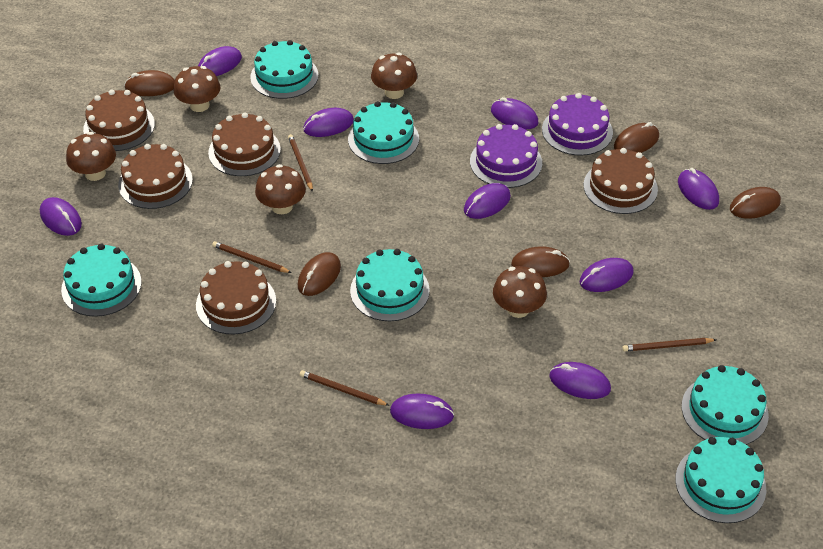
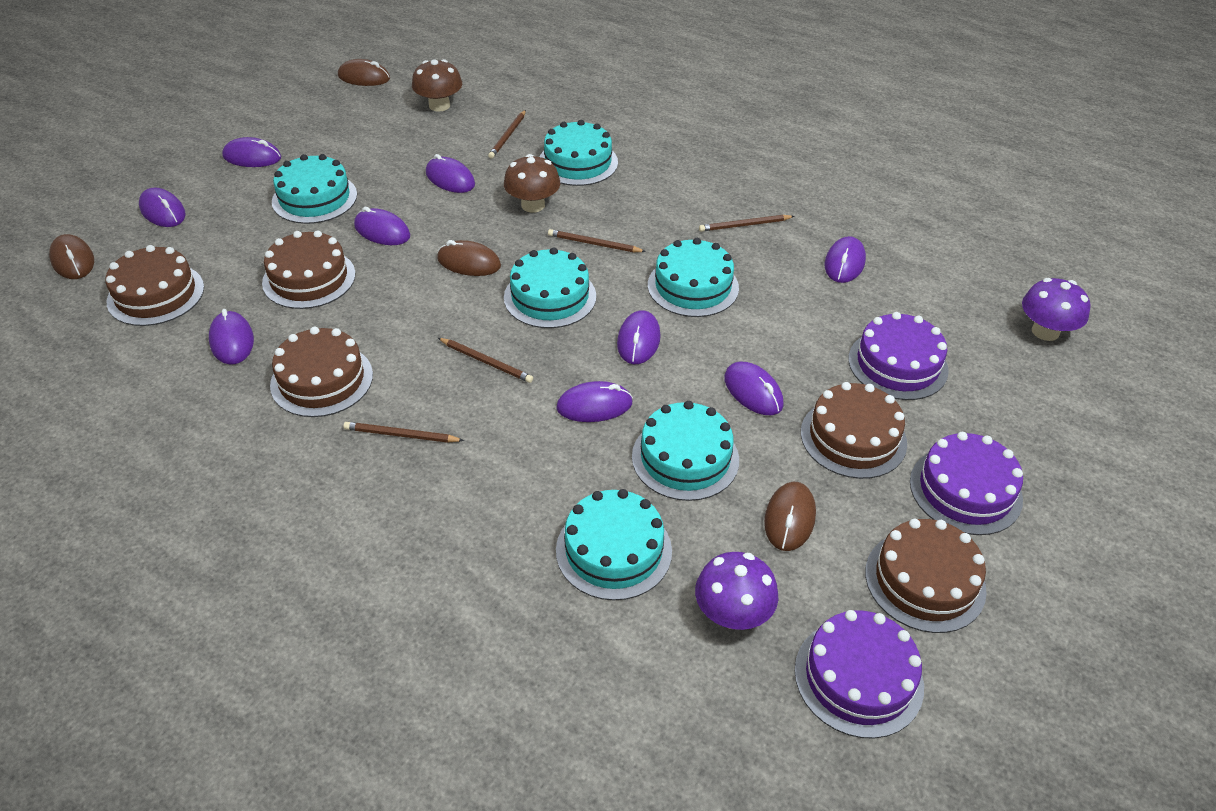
brown mouse: 5 -> 4
brown mushroom: 5 -> 2
brown pencil: 4 -> 5
purple cake: 2 -> 3
purple mushroom: 0 -> 2

